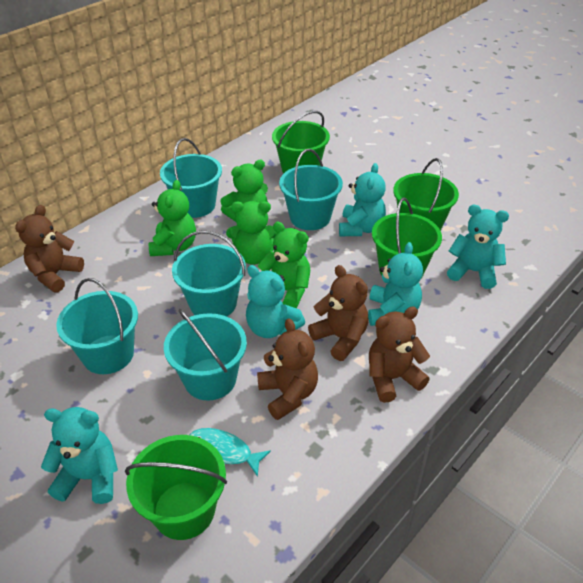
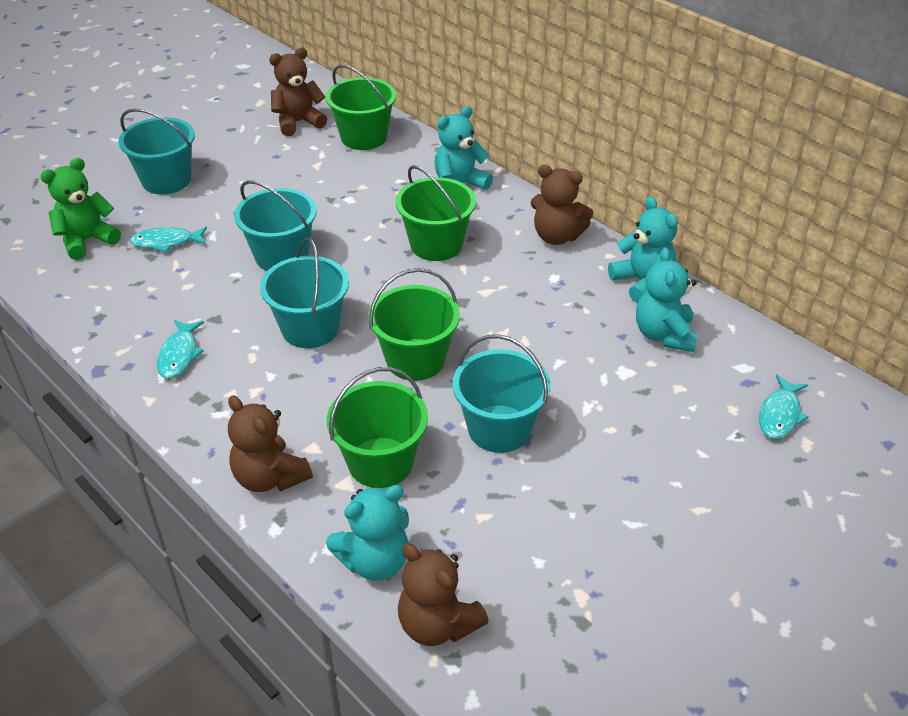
green teddy bear: 4 -> 1
turquoise bucket: 5 -> 4
turquoise fish: 1 -> 3
turquoise teddy bear: 5 -> 4

